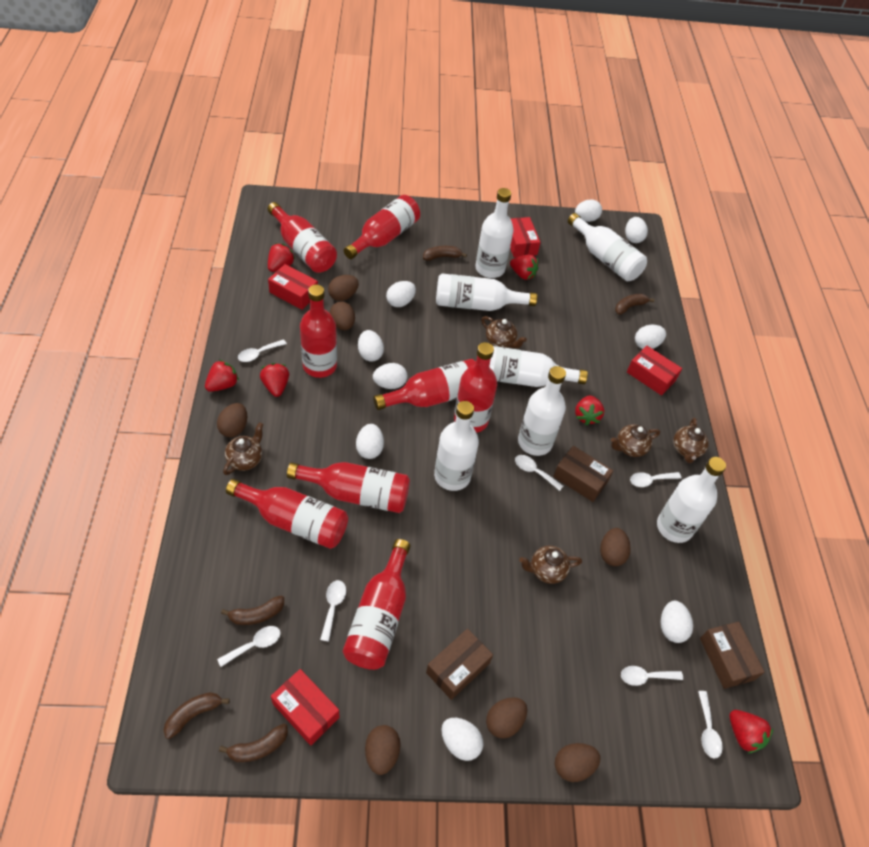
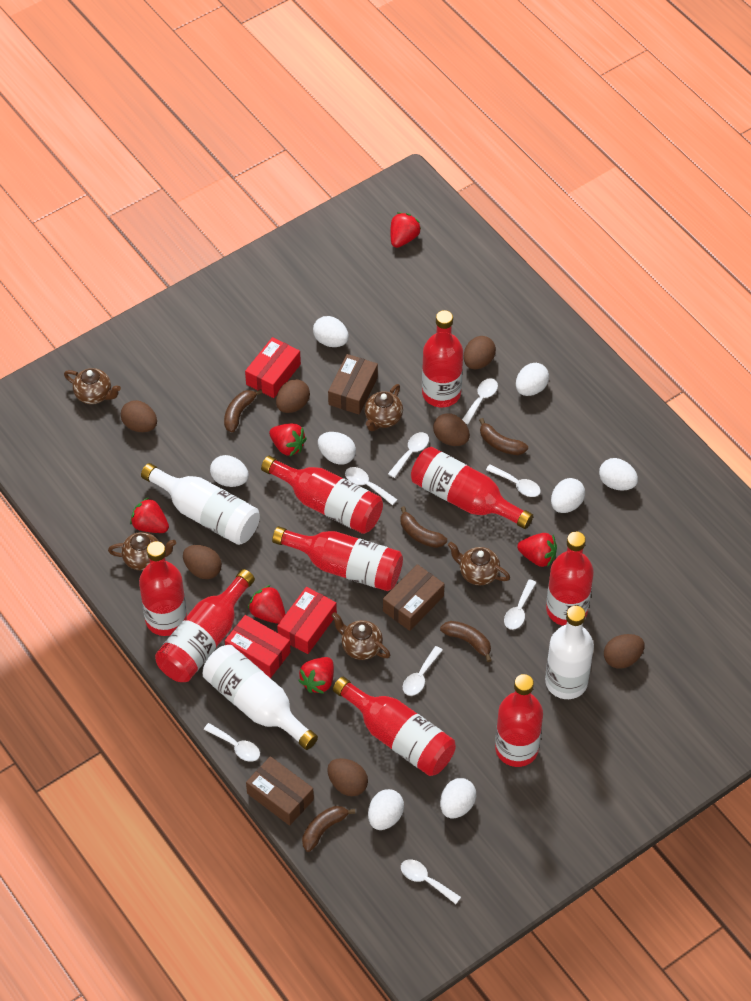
red bottle: 8 -> 9
red box: 4 -> 3
white bottle: 7 -> 3
white egg: 9 -> 8
white spoon: 7 -> 8

